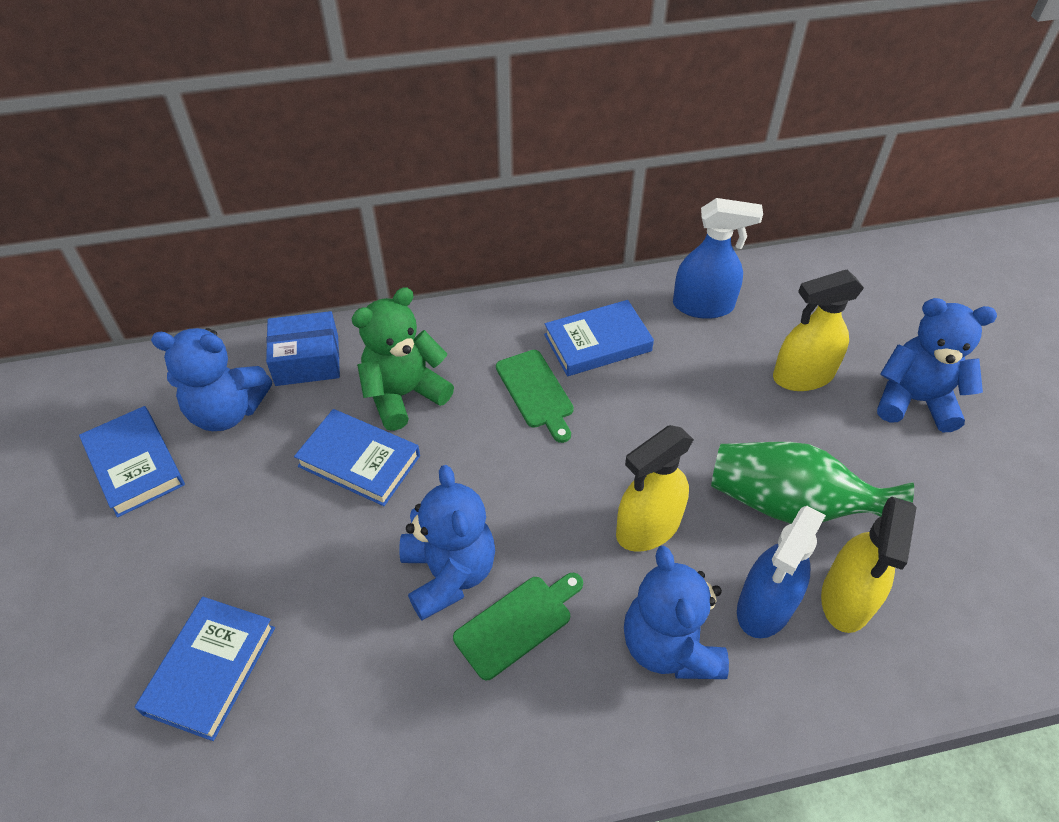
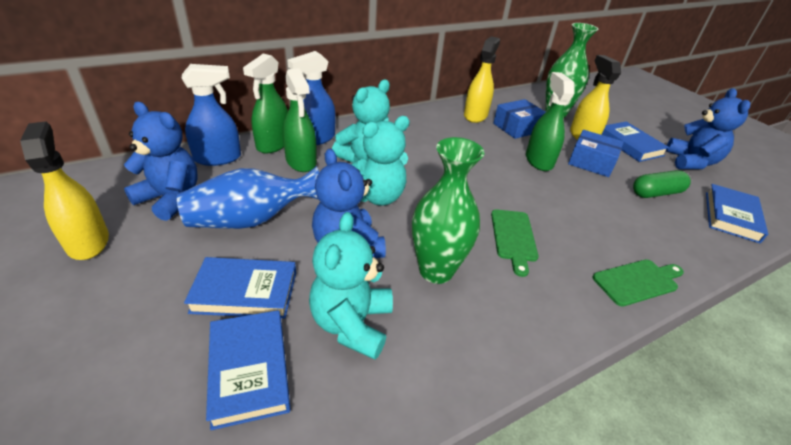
blue box: 1 -> 2
blue teddy bear: 4 -> 3
blue vase: 0 -> 1
green capsule: 0 -> 1
green spray bottle: 0 -> 3
green teddy bear: 1 -> 0
green vase: 1 -> 2
turquoise teddy bear: 0 -> 3

